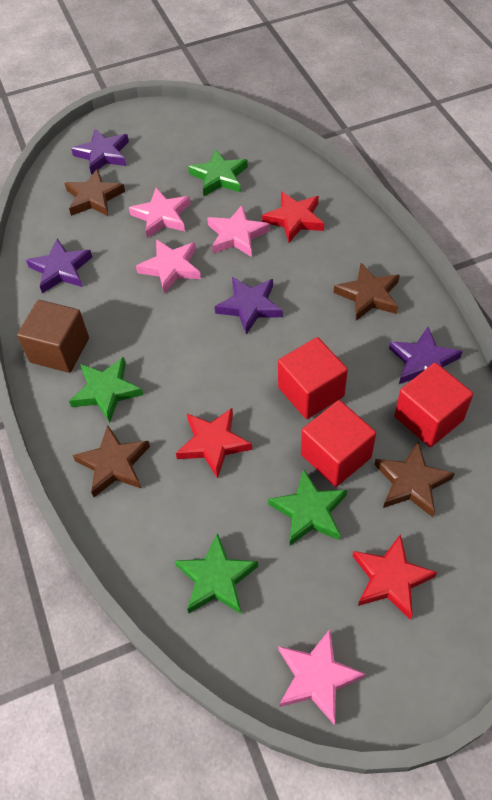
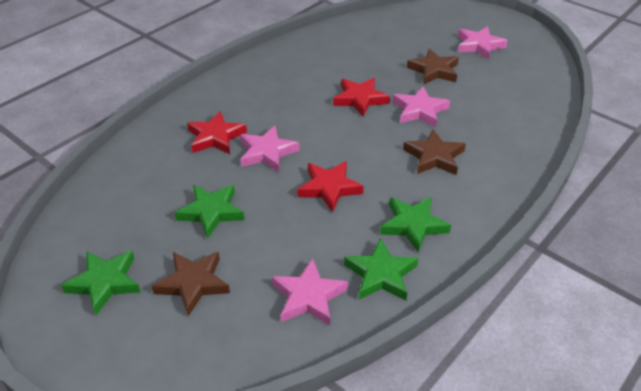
brown cube: 1 -> 0
brown star: 4 -> 3
purple star: 4 -> 0
red cube: 3 -> 0

